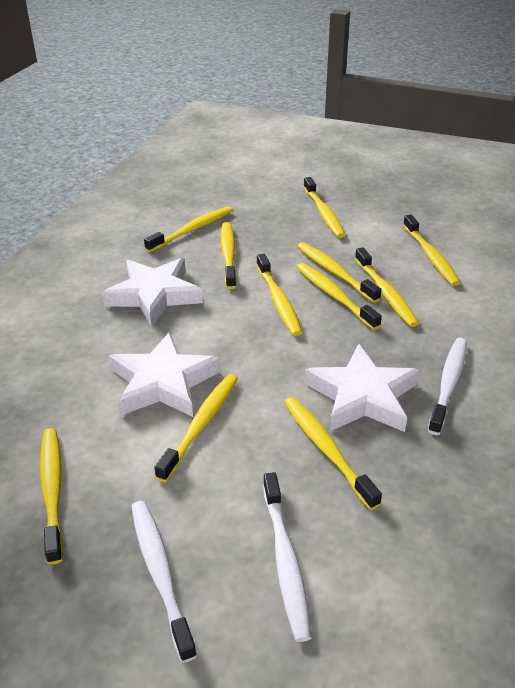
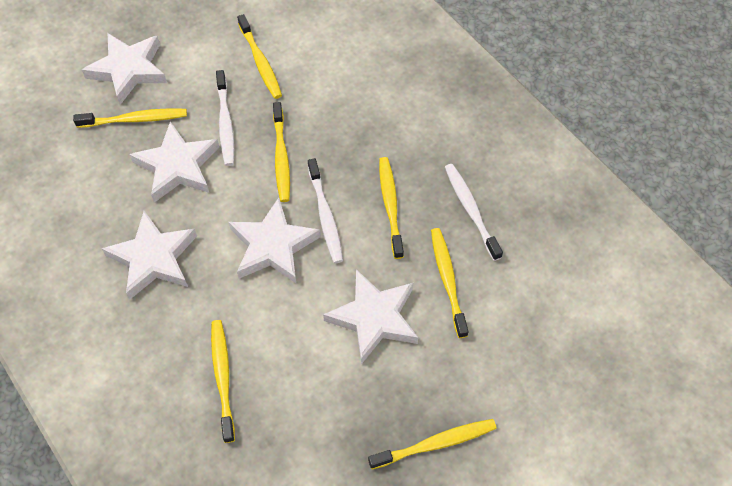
white star: 3 -> 5
yellow toothbrush: 11 -> 7

